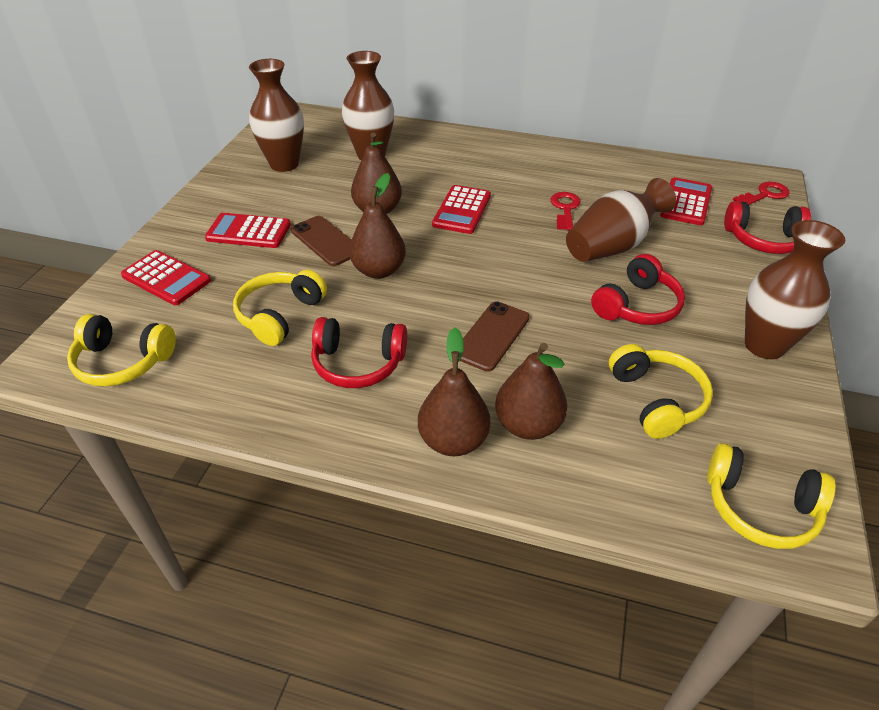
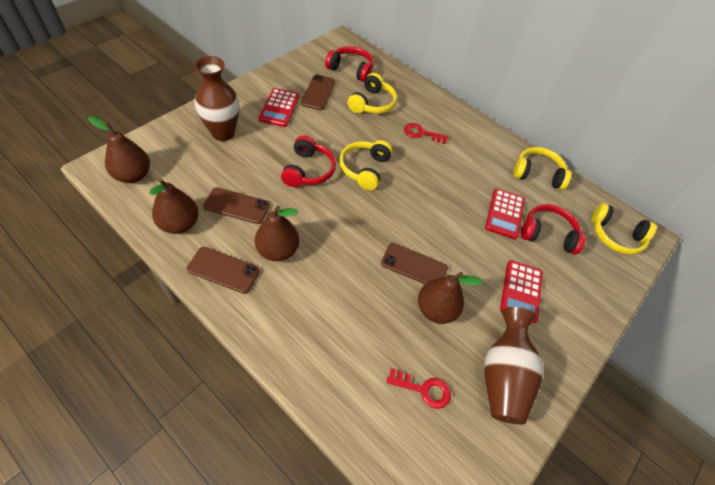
brown phone: 2 -> 4
brown vase: 4 -> 2
red calculator: 4 -> 3

